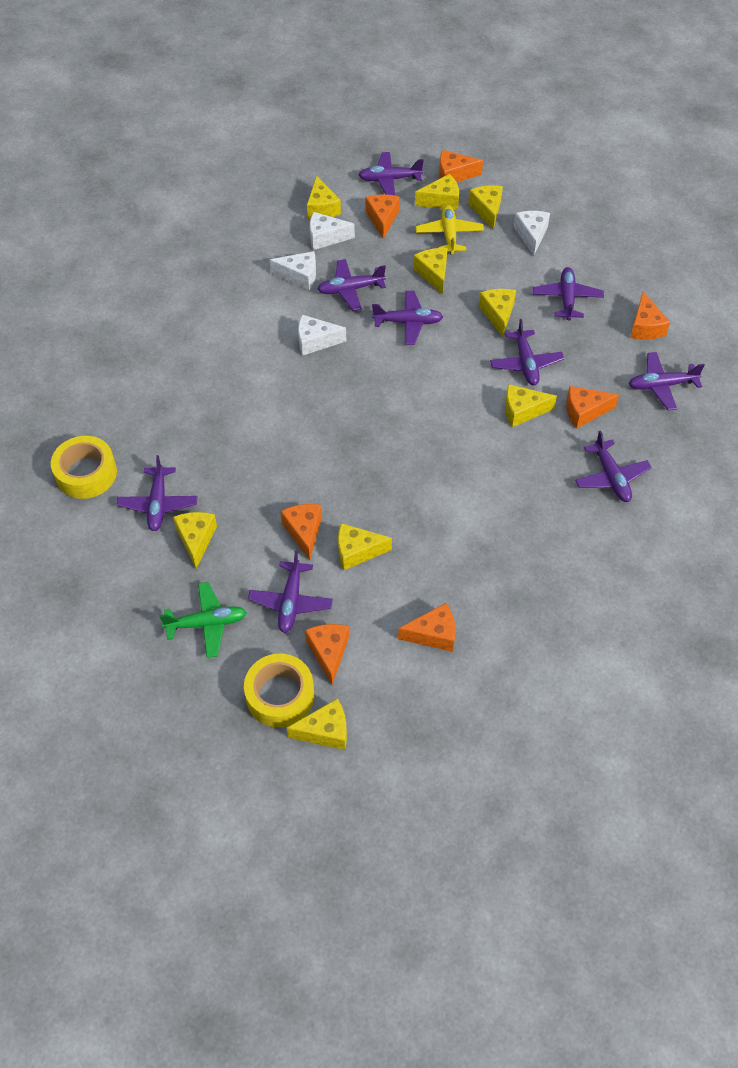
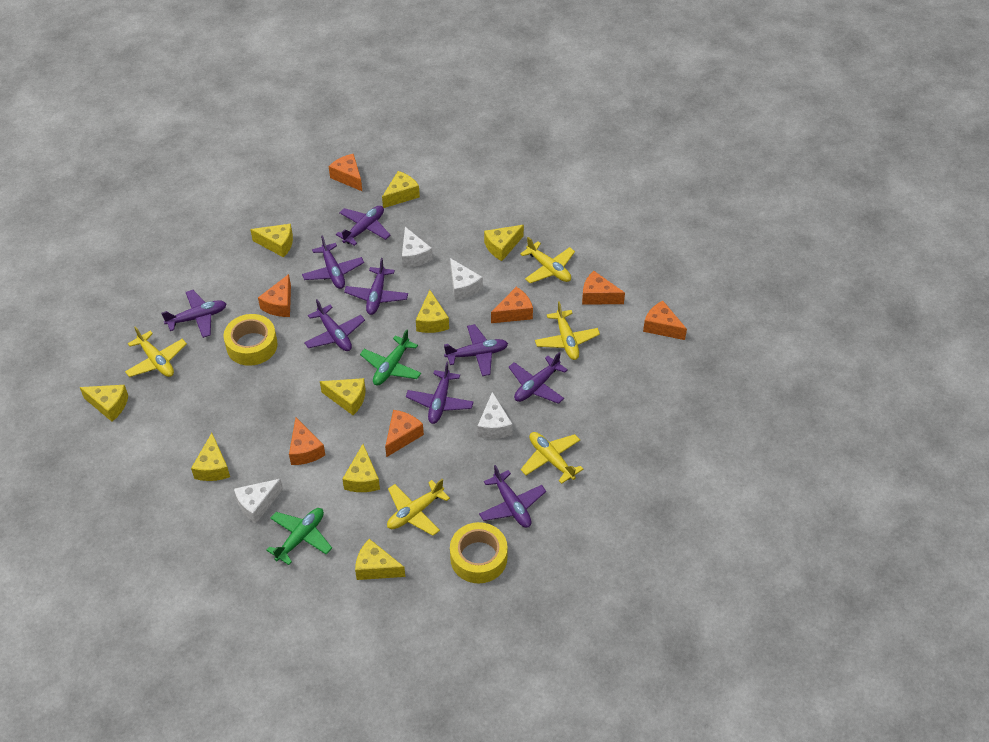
green plane: 1 -> 2
yellow plane: 1 -> 5

